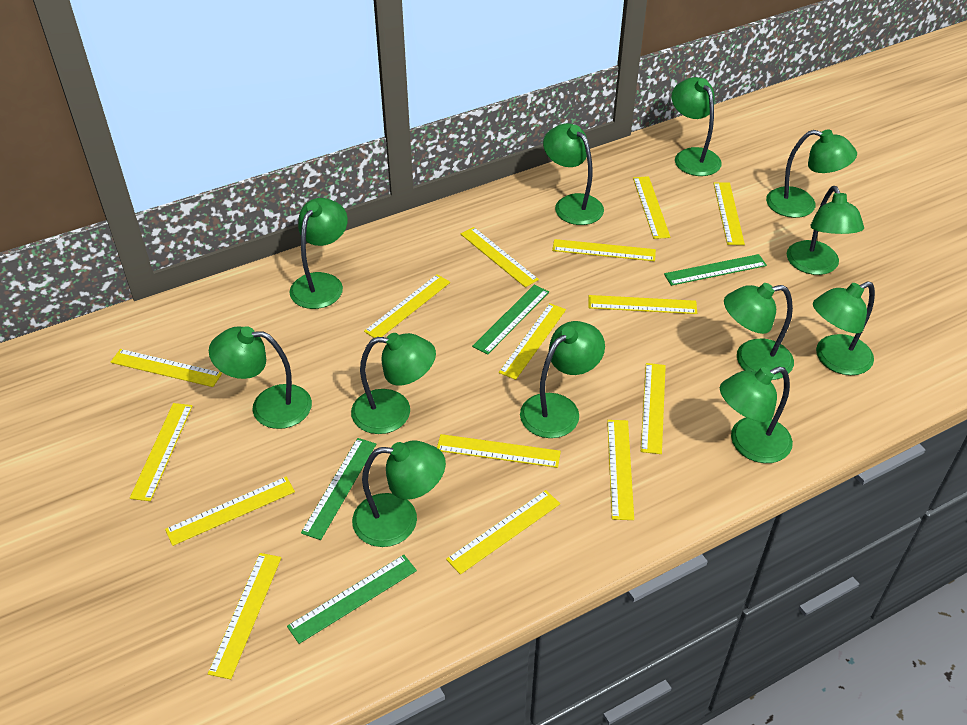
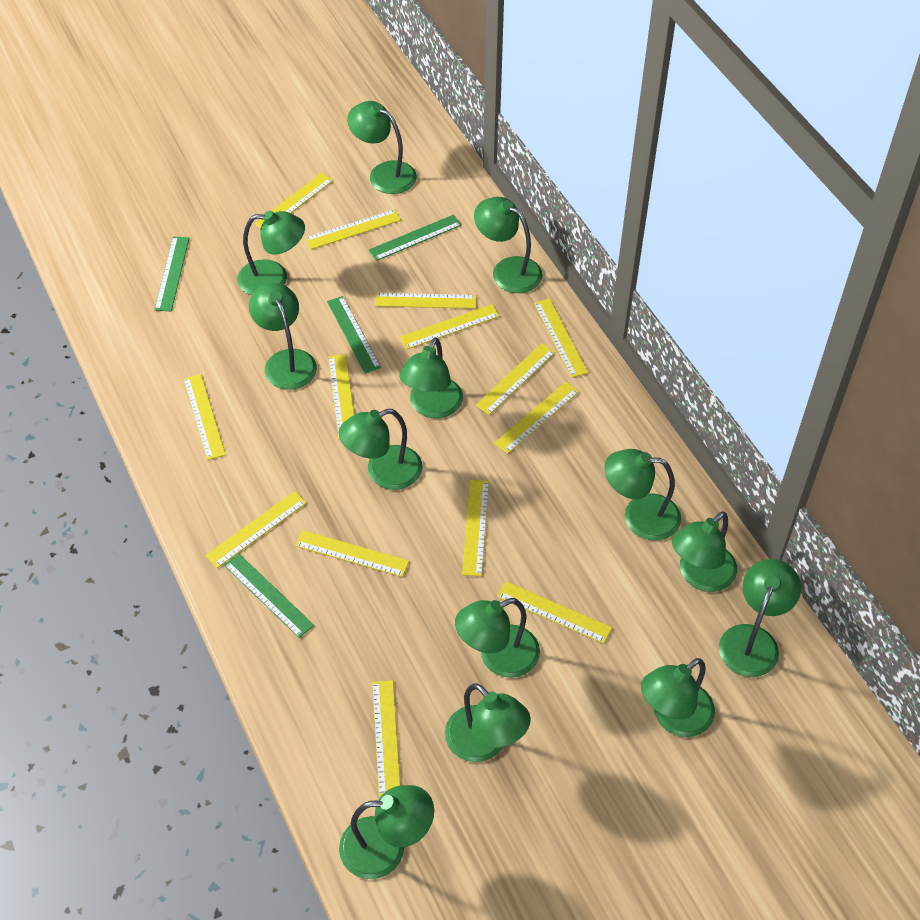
green lamp: 12 -> 13
yellow ruler: 15 -> 14

